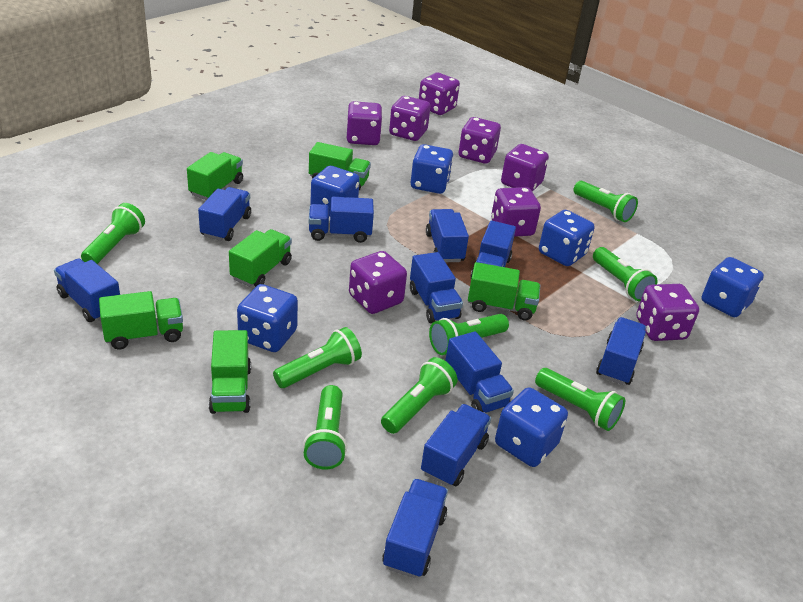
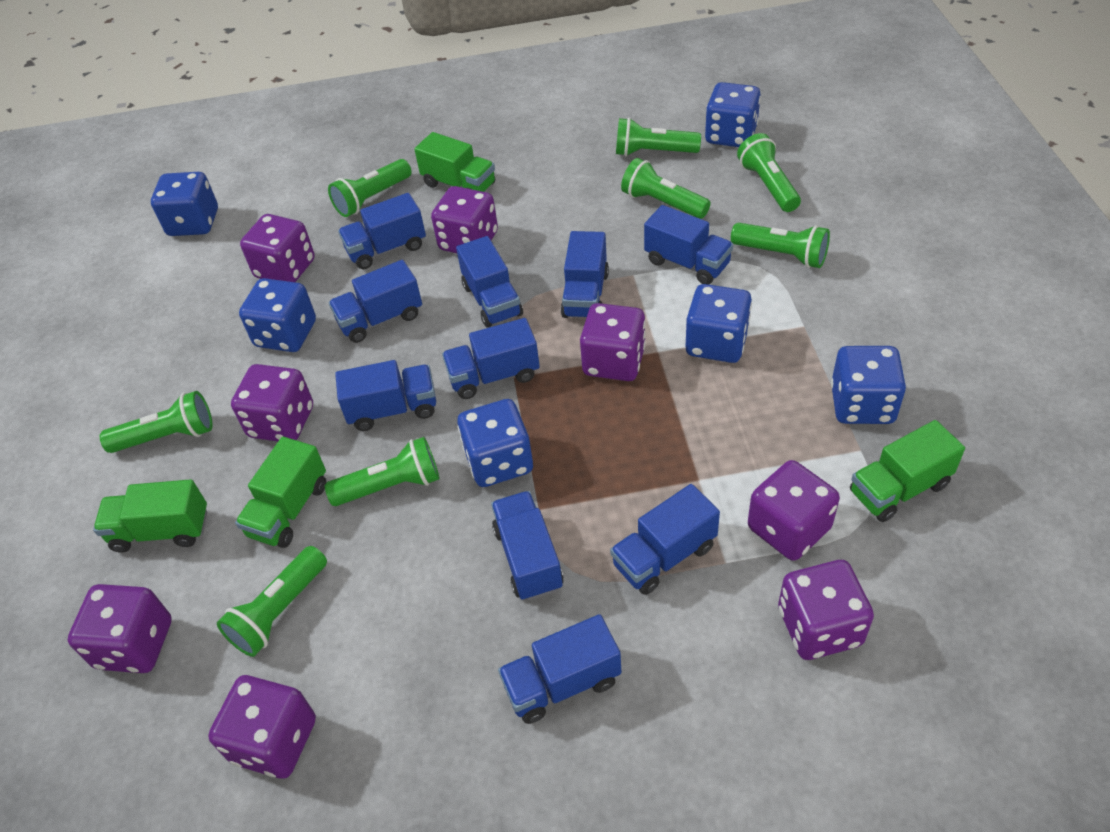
green truck: 6 -> 4

